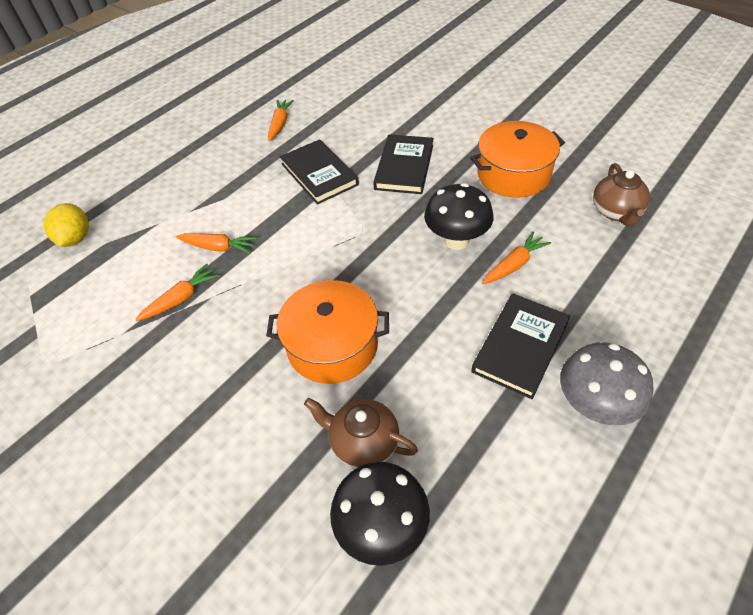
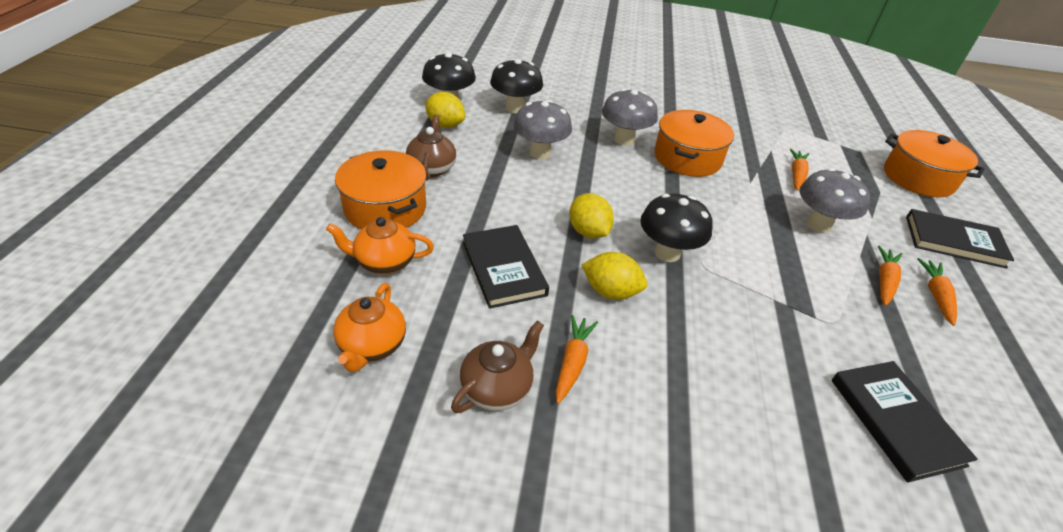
black mushroom: 2 -> 3
grey mushroom: 1 -> 3
orange pot: 2 -> 3
orange teapot: 0 -> 2
yellow lemon: 1 -> 3

